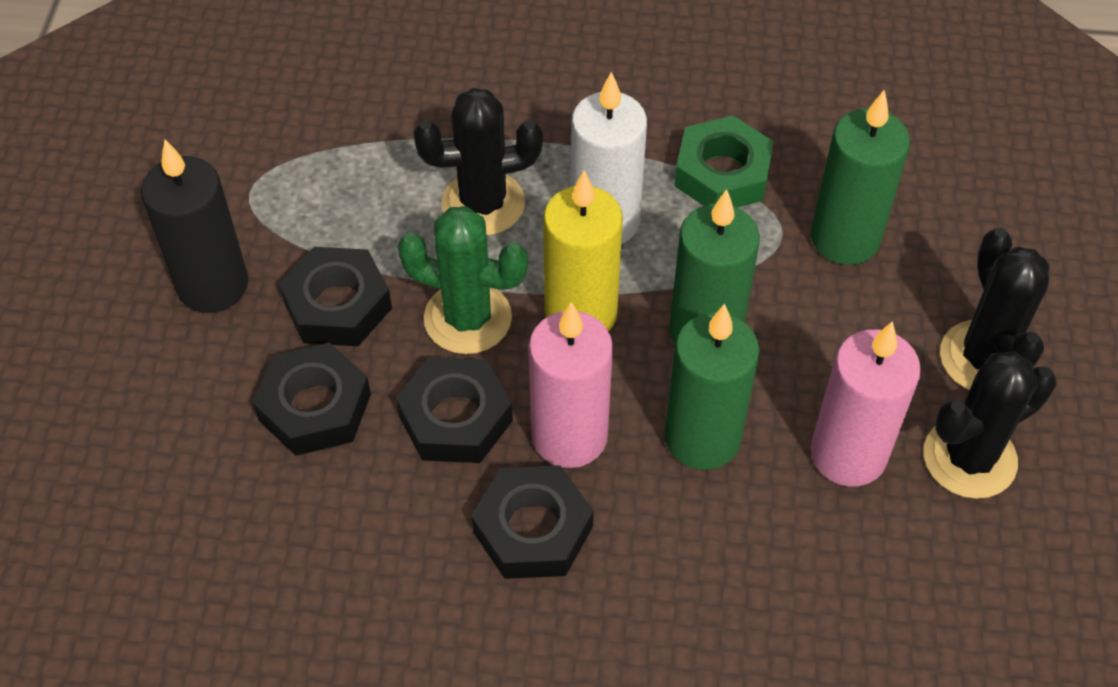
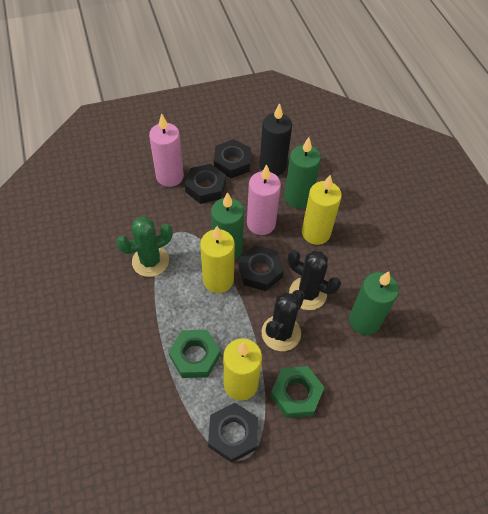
black cactus: 3 -> 2
green nut: 1 -> 2
white candle: 1 -> 0
yellow candle: 1 -> 3

